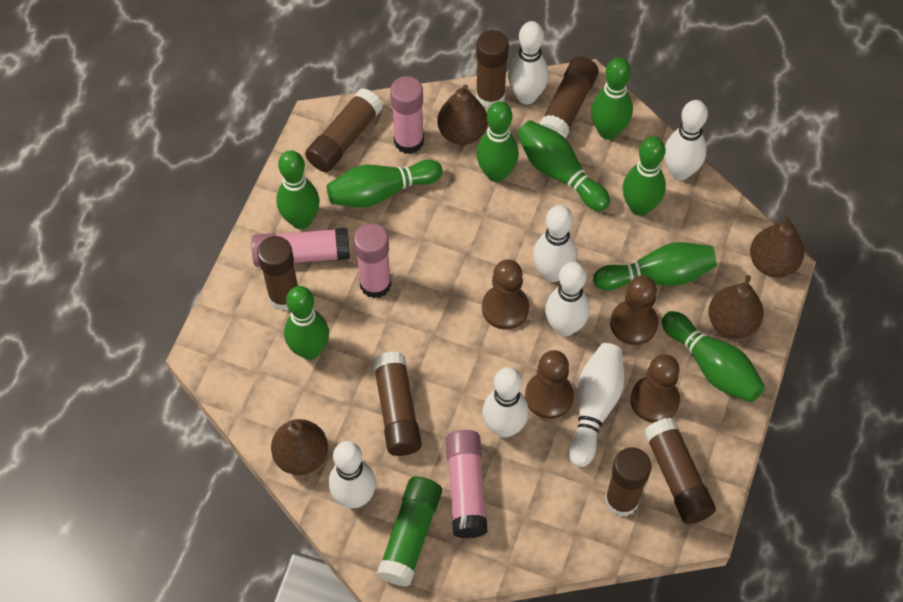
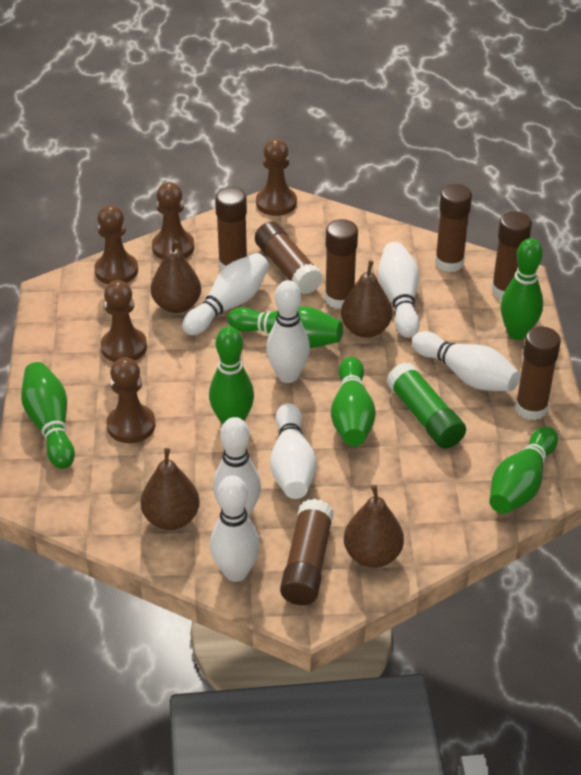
brown pawn: 4 -> 5
green bowling pin: 9 -> 6
pink glue stick: 4 -> 0

